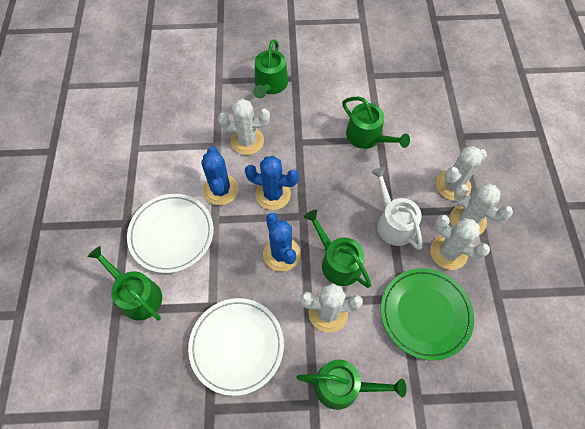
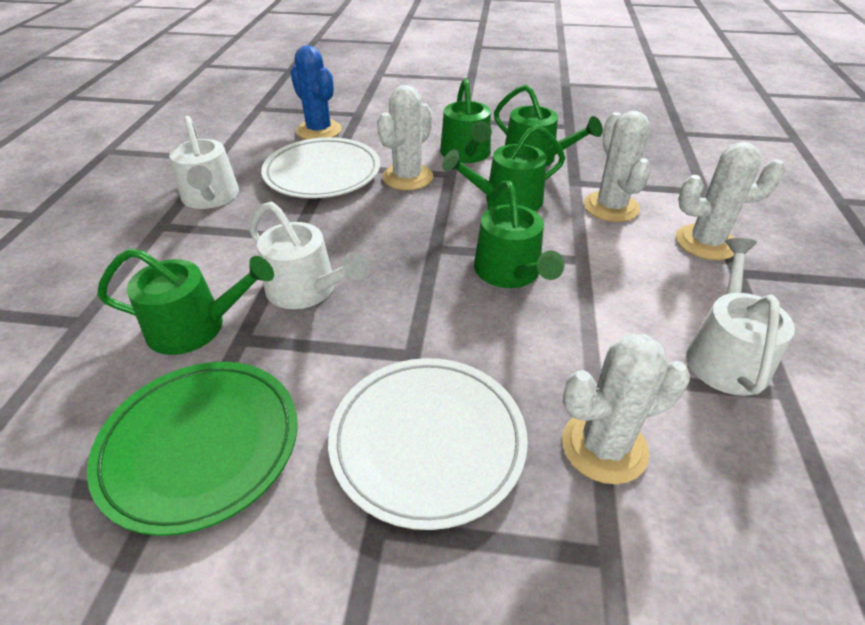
blue cactus: 3 -> 1
white cactus: 5 -> 4
white watering can: 1 -> 3

